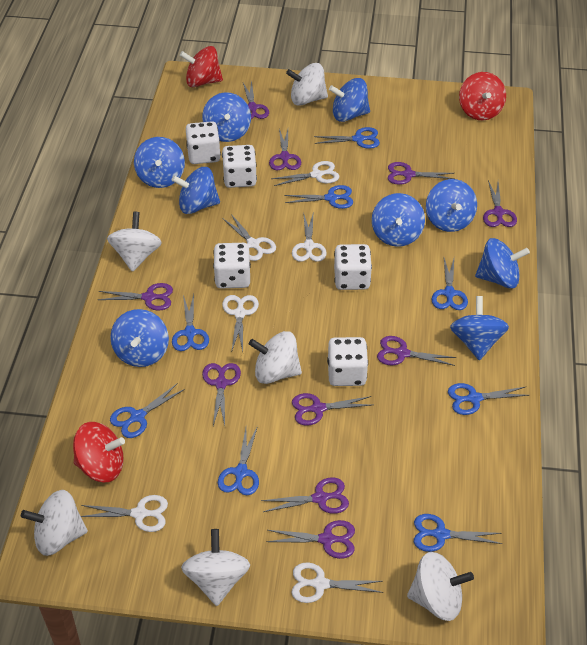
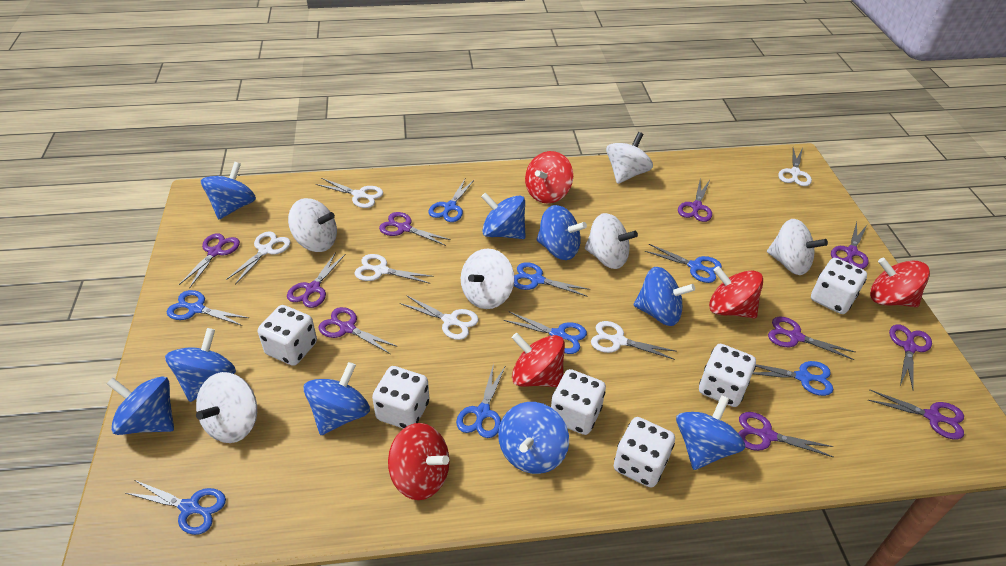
red spinning top: 3 -> 5
white dice: 5 -> 6

